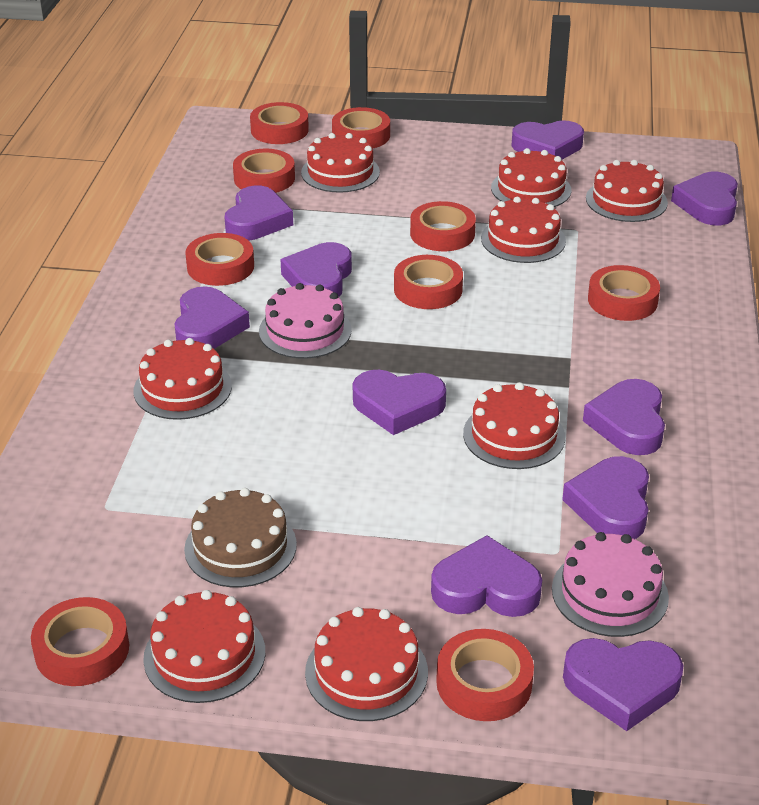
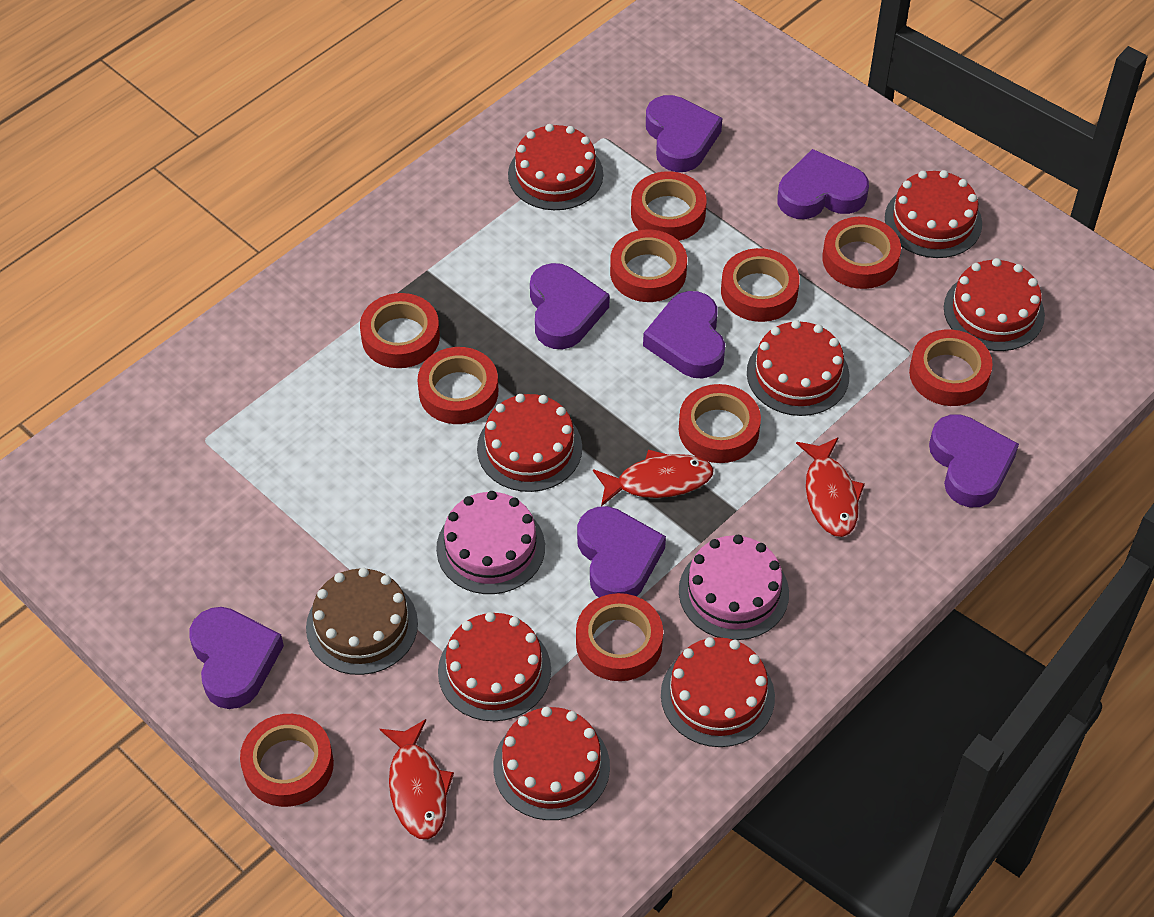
purple heart: 10 -> 7
red fish: 0 -> 3
red tape: 9 -> 10

